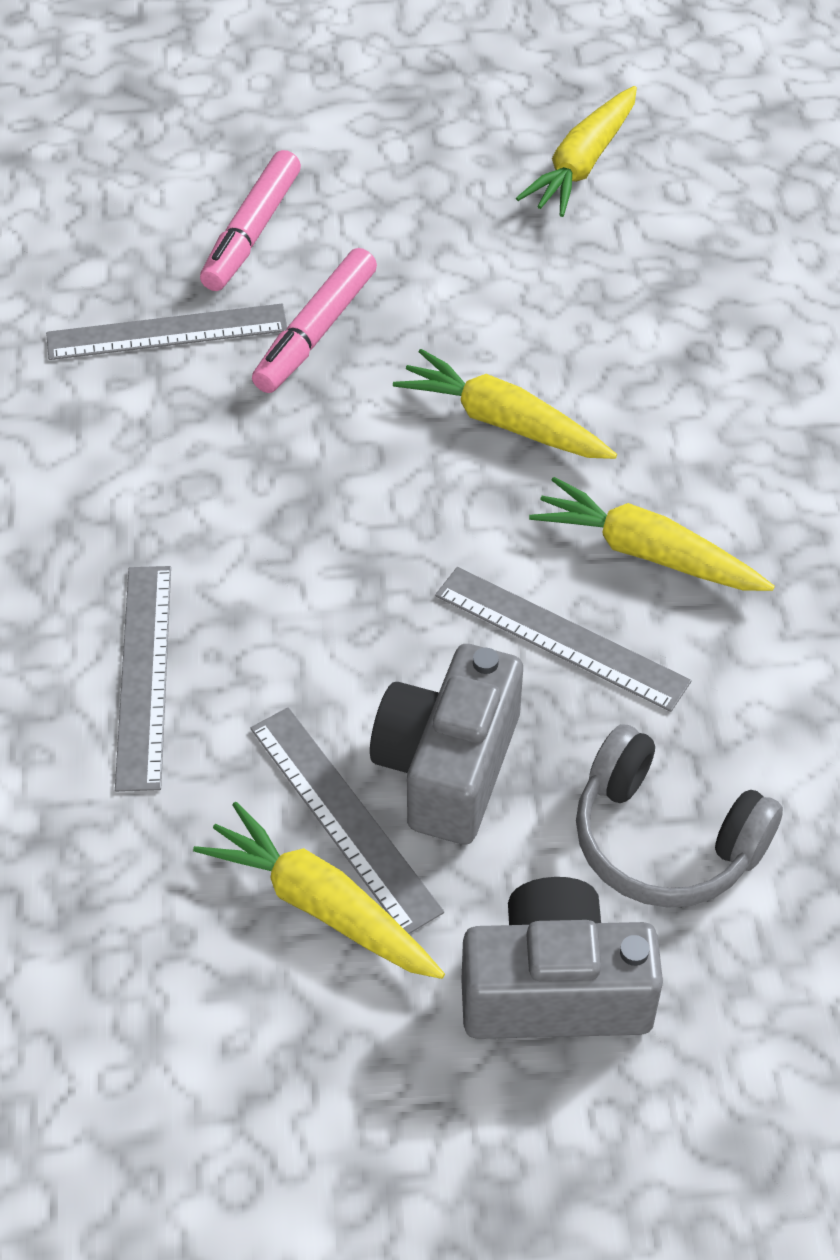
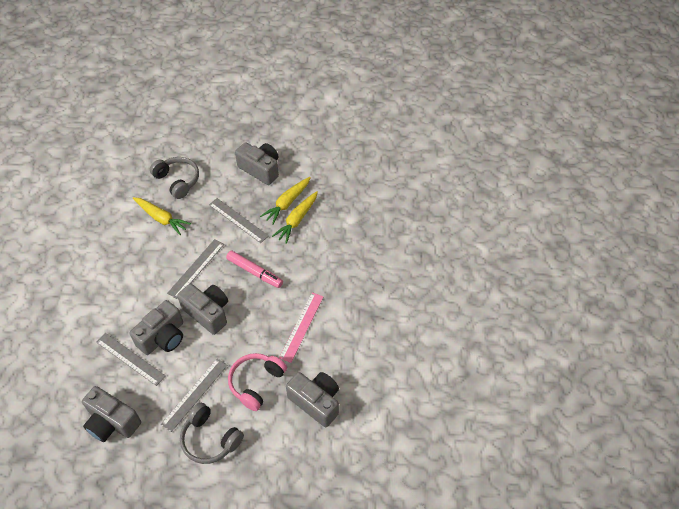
grey camera: 2 -> 5
grey headphones: 1 -> 2
pink headphones: 0 -> 1
pink marker: 2 -> 1
pink ruler: 0 -> 1
yellow carrot: 4 -> 3

